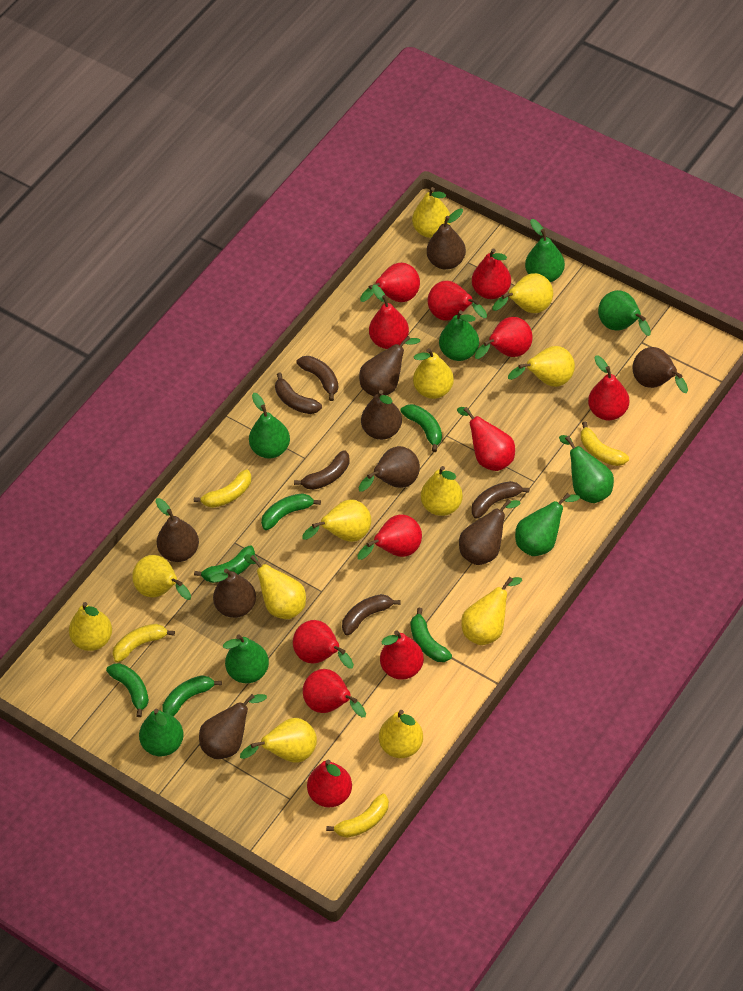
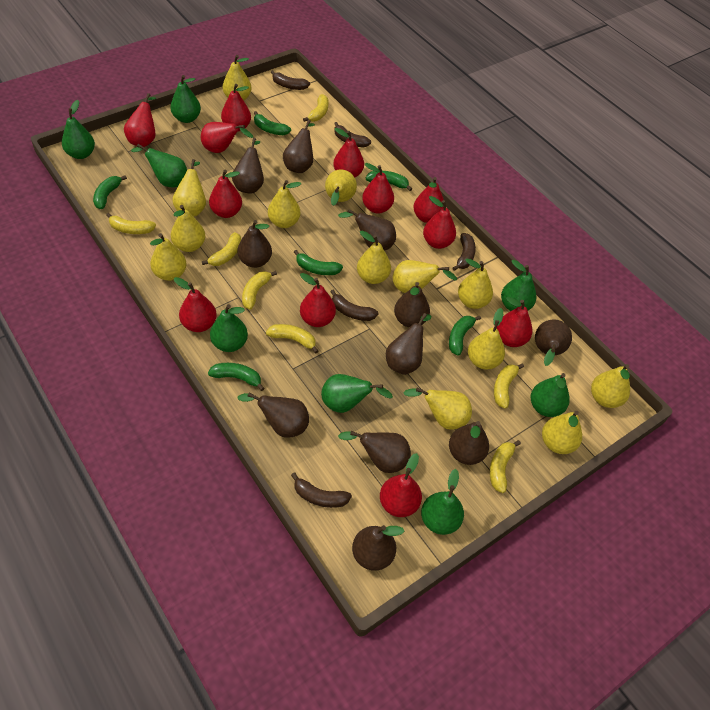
brown pear: 9 -> 11
yellow banana: 4 -> 7
yellow pear: 12 -> 13

